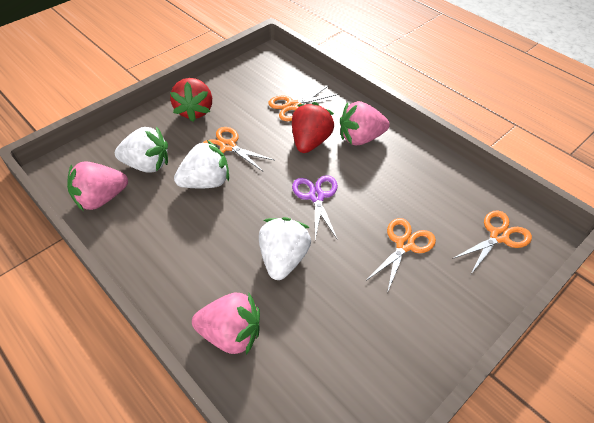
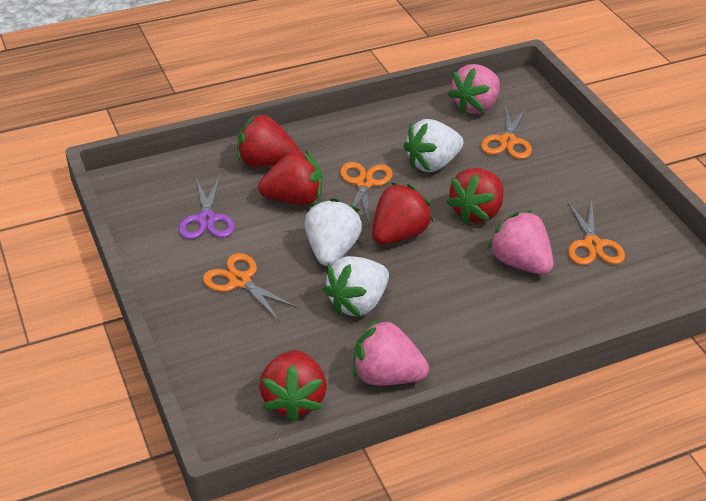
red strawberry: 2 -> 5

